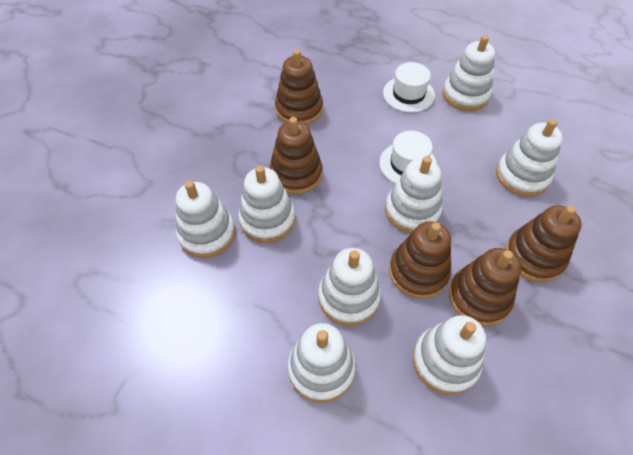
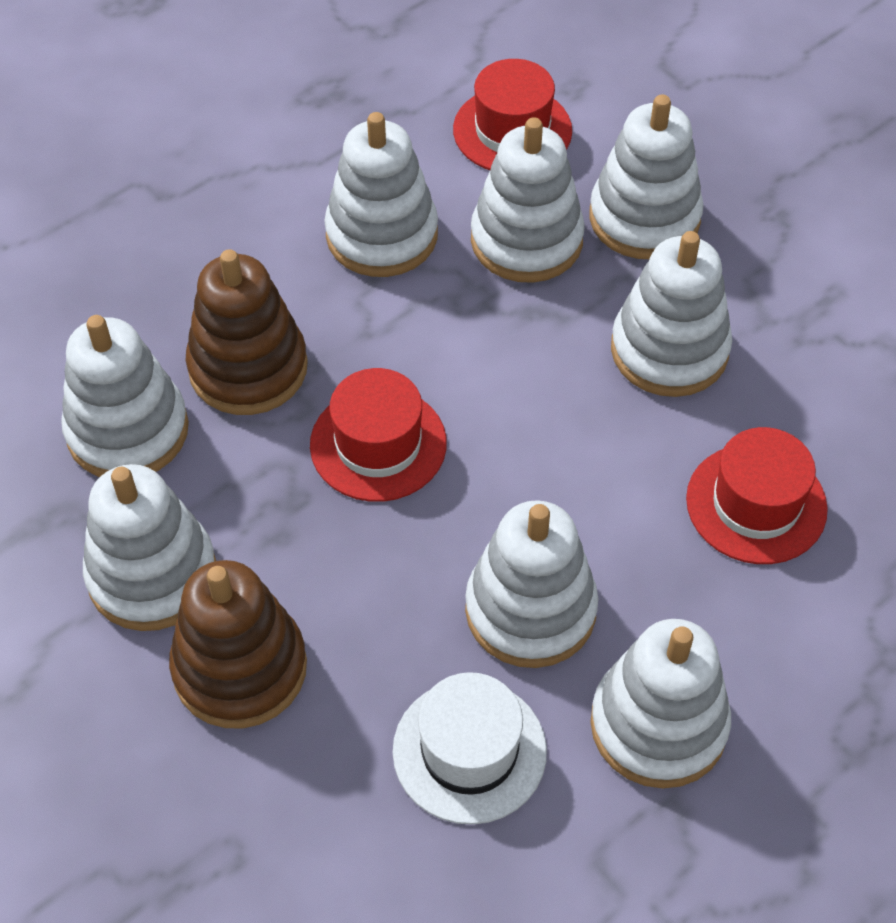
brown stacking toy: 5 -> 2
red hat: 0 -> 3
white hat: 2 -> 1

